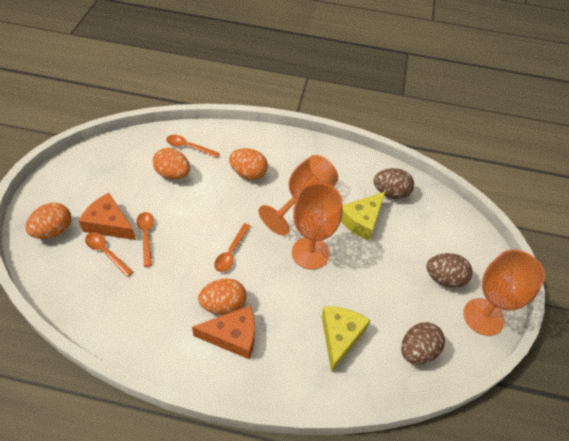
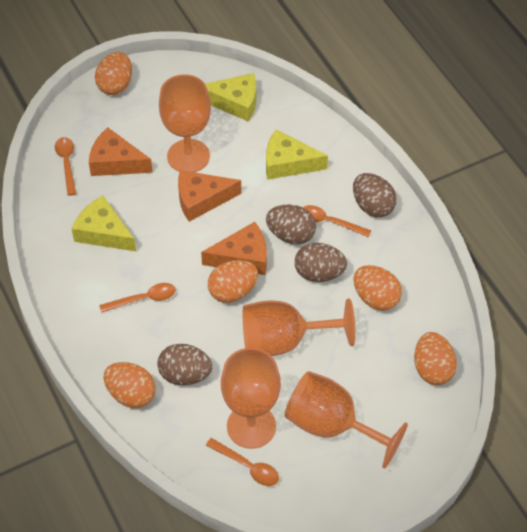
brown egg: 3 -> 4
orange cheese: 2 -> 3
orange egg: 4 -> 5
orange goblet: 3 -> 4
yellow cheese: 2 -> 3

